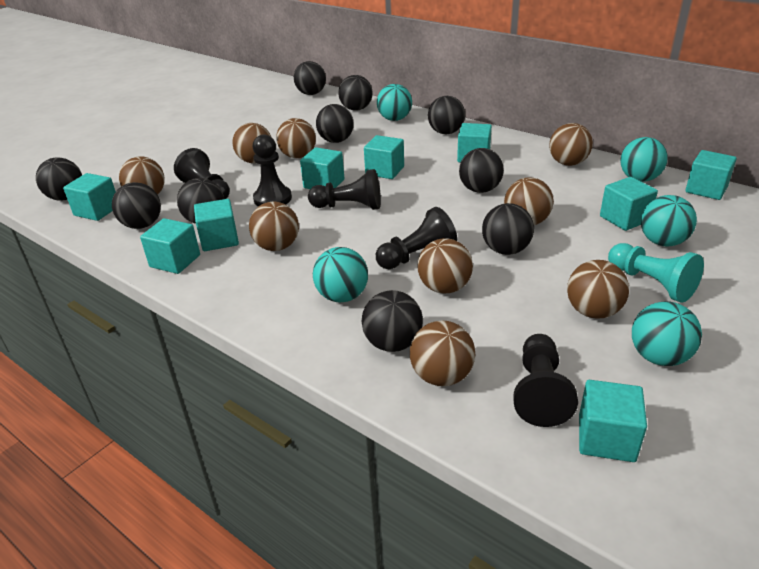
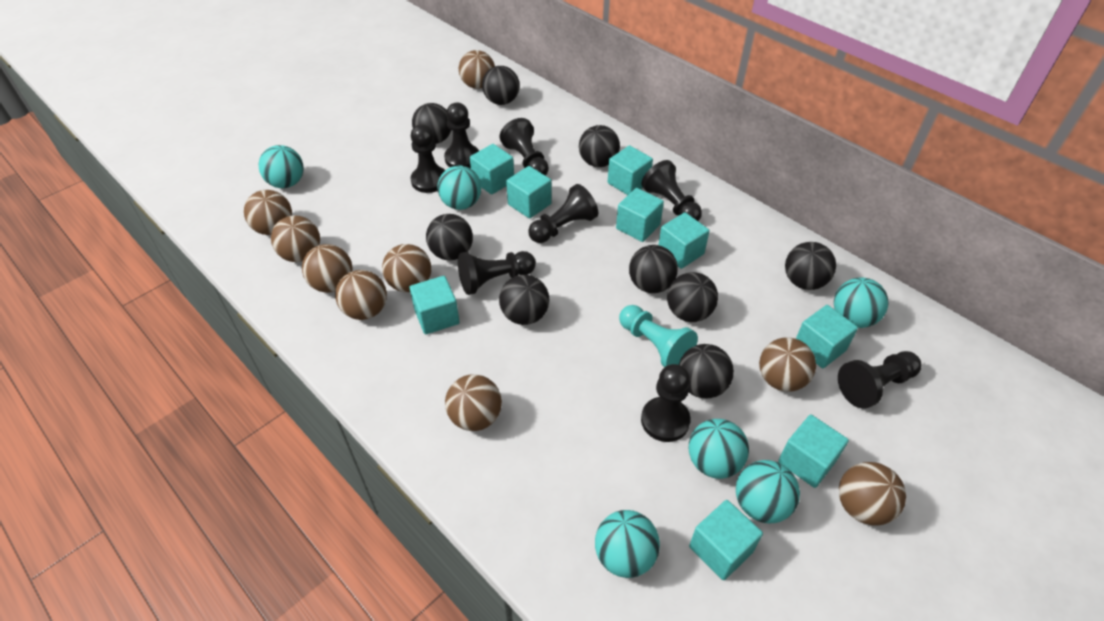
black ball: 10 -> 9
black pawn: 5 -> 8
turquoise ball: 5 -> 6

